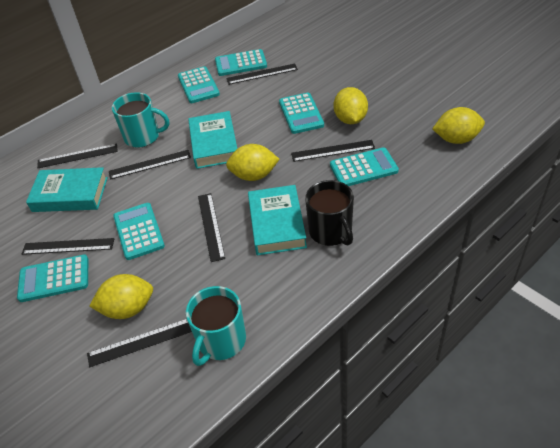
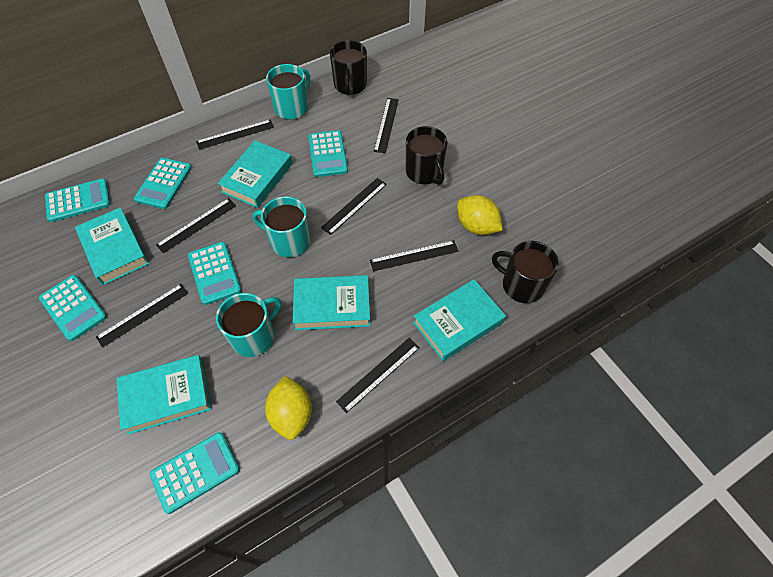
black mug: 1 -> 3
turquoise book: 3 -> 5
turquoise mug: 2 -> 3
yellow lemon: 4 -> 2

